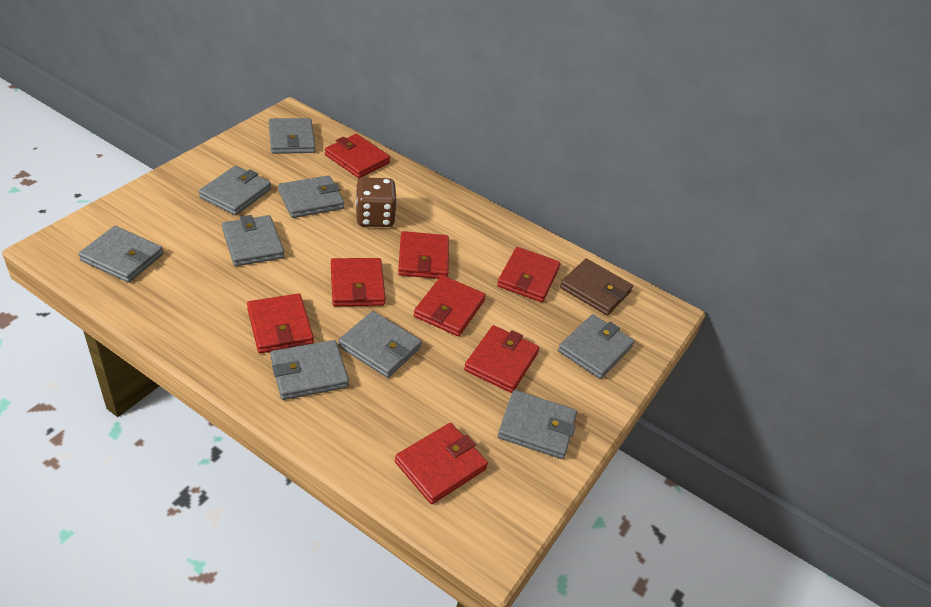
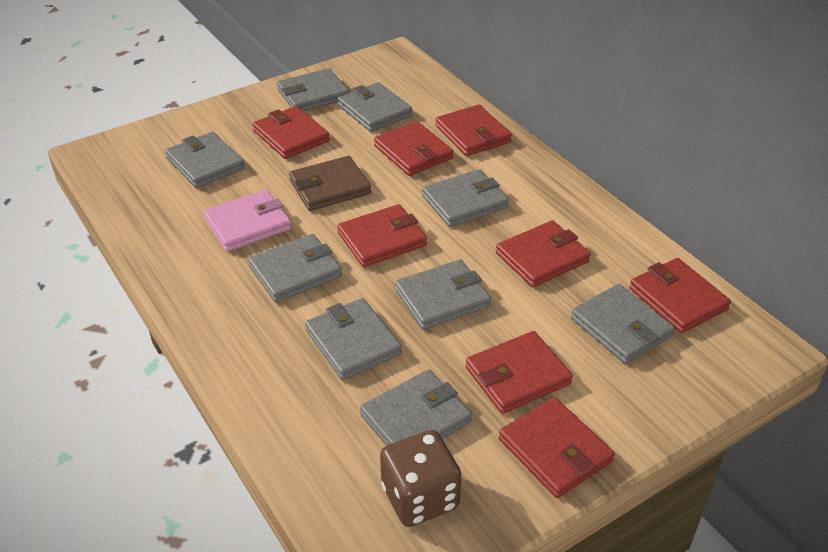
pink wallet: 0 -> 1

